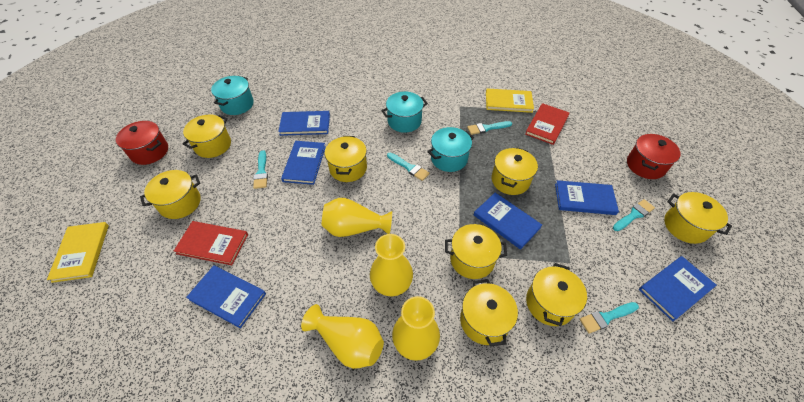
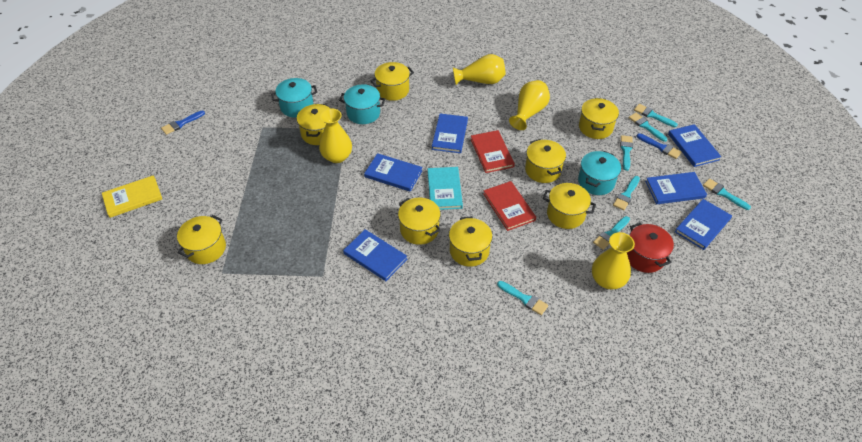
blue brush: 0 -> 2
red pot: 2 -> 1
turquoise book: 0 -> 1
turquoise brush: 5 -> 7
yellow book: 2 -> 1

